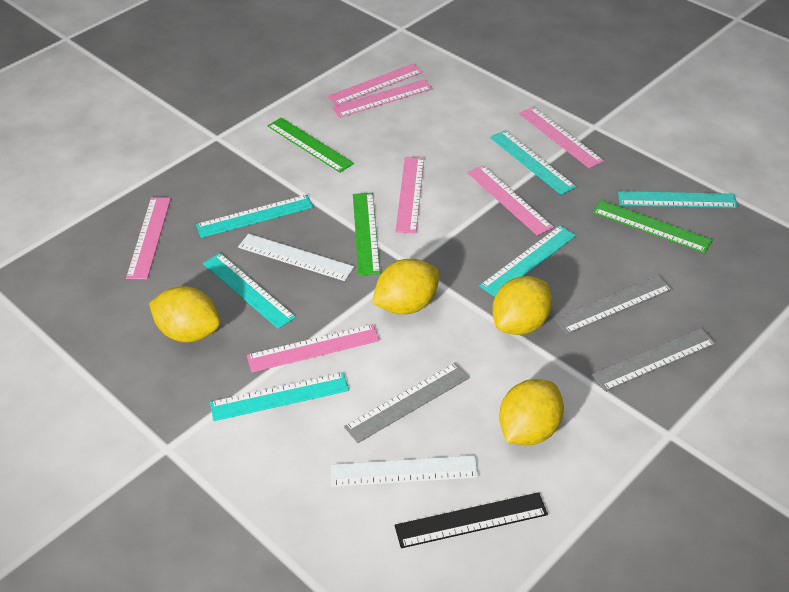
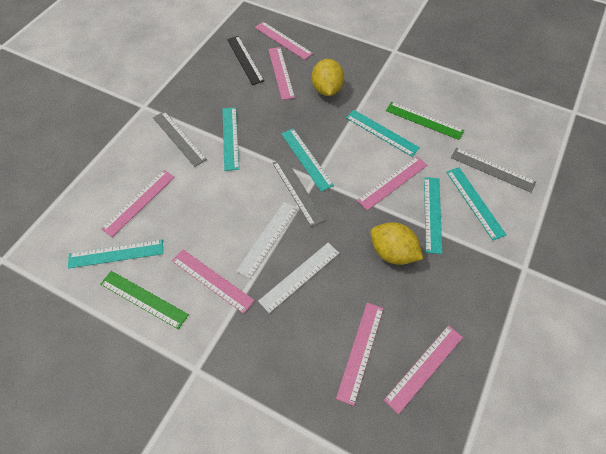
green ruler: 3 -> 2
yellow lemon: 4 -> 2

